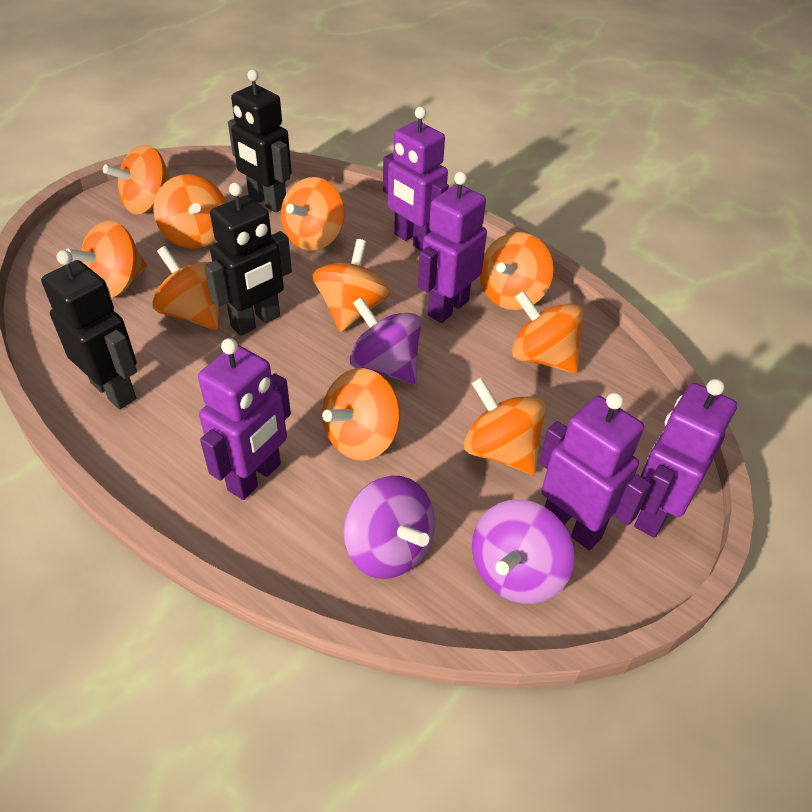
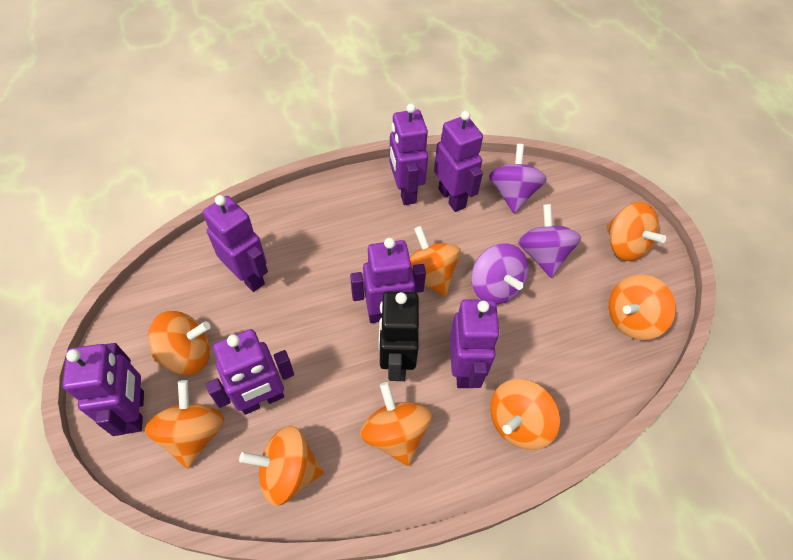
black robot: 3 -> 1
orange spinning top: 10 -> 8
purple robot: 5 -> 7

